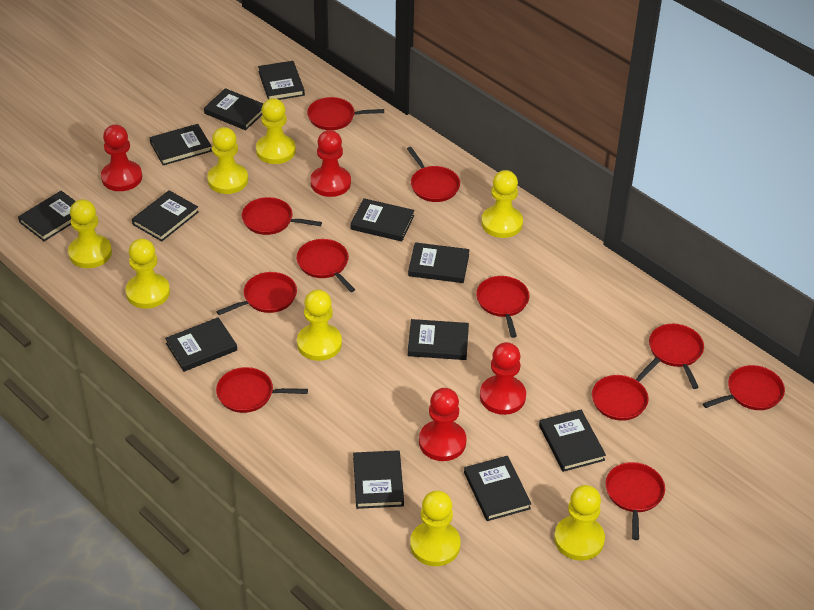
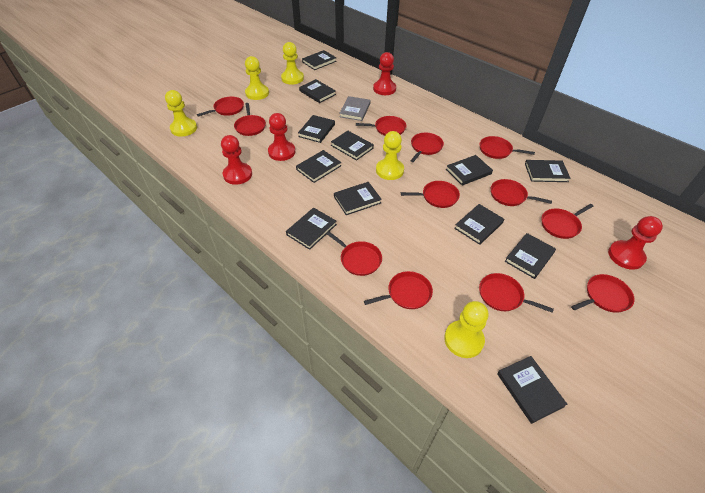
grey book: 0 -> 1
red pan: 11 -> 12
yellow pawn: 8 -> 5

